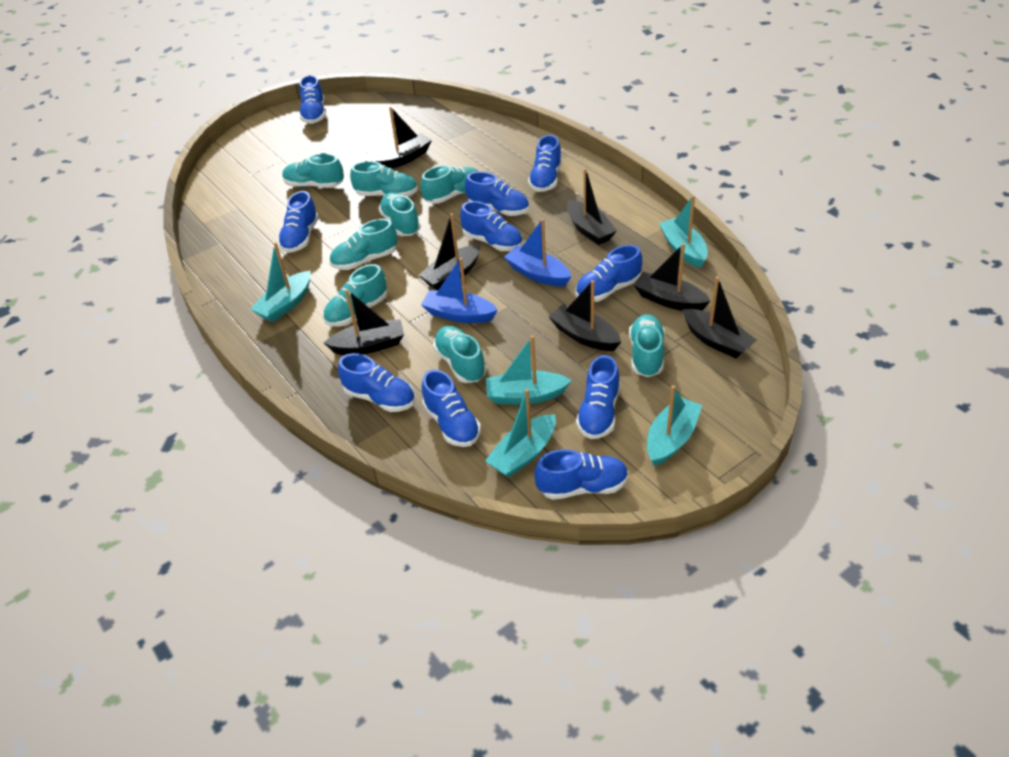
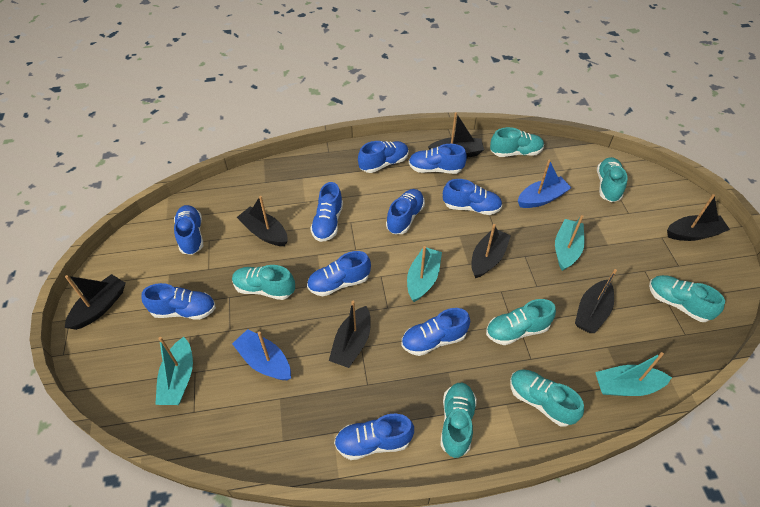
turquoise boat: 5 -> 4
turquoise shoe: 8 -> 7

